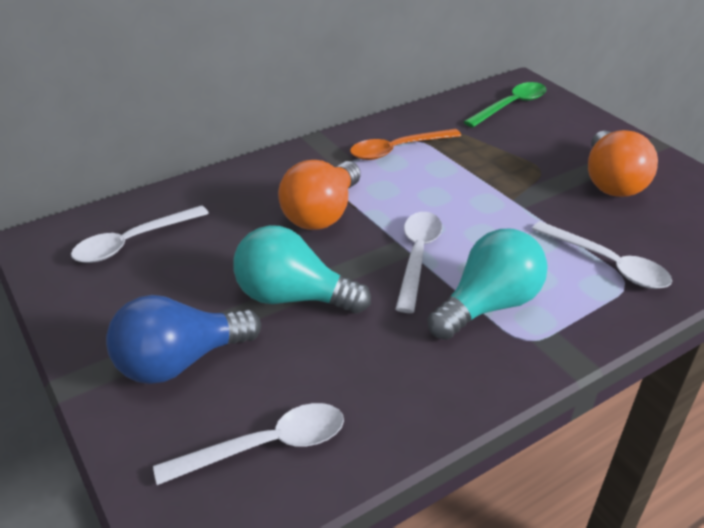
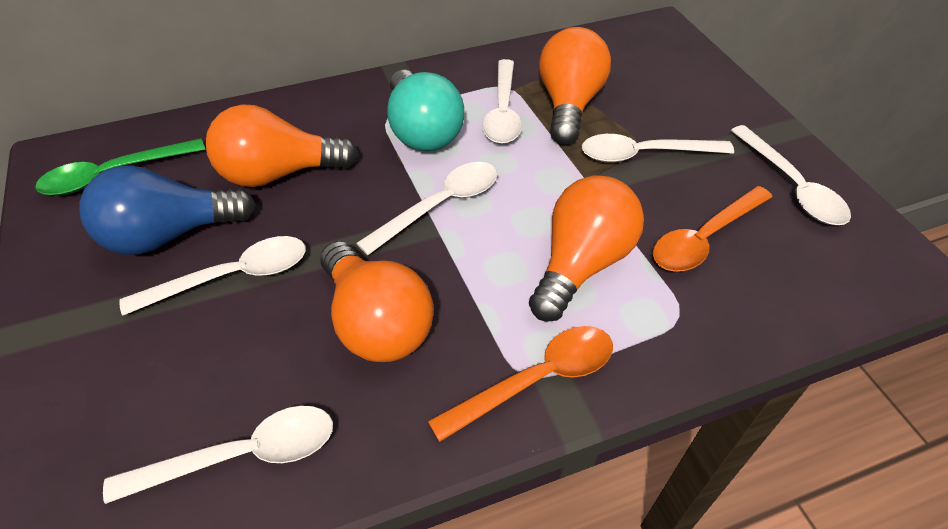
orange light bulb: 2 -> 4
orange spoon: 1 -> 2
turquoise light bulb: 2 -> 1
white spoon: 4 -> 6

